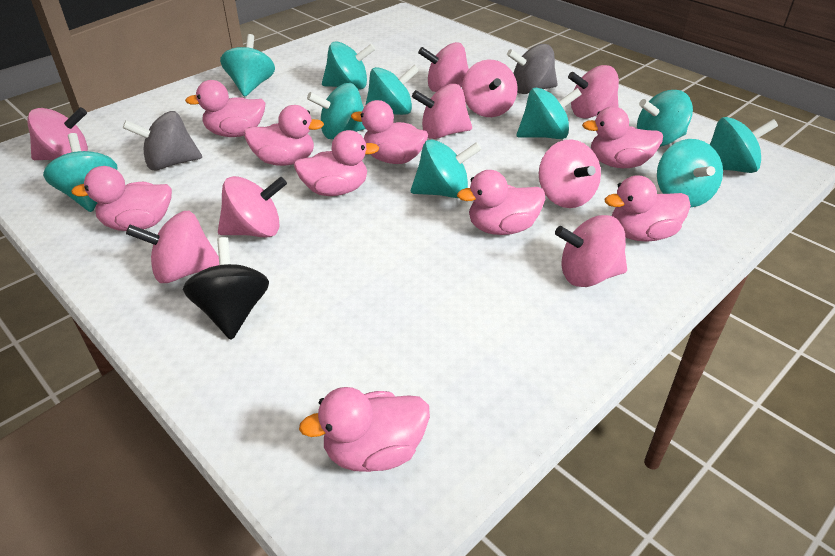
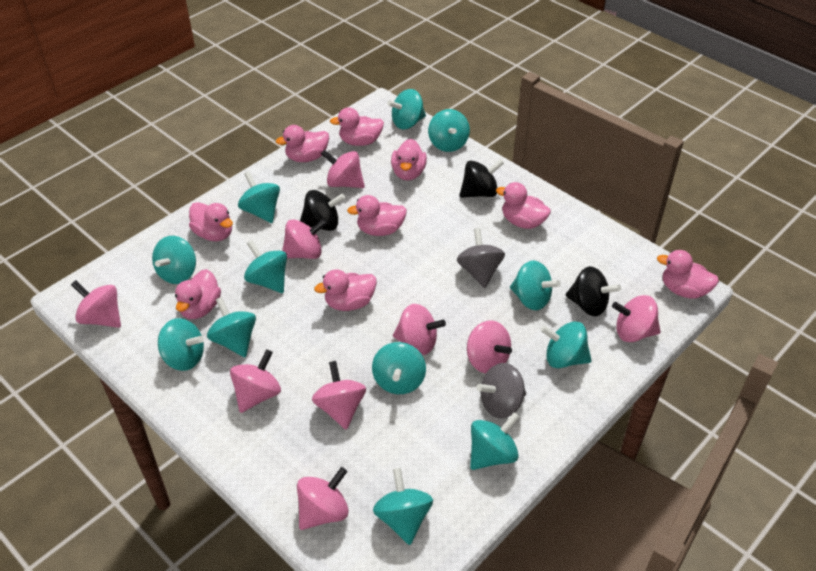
black spinning top: 1 -> 3
turquoise spinning top: 10 -> 12

